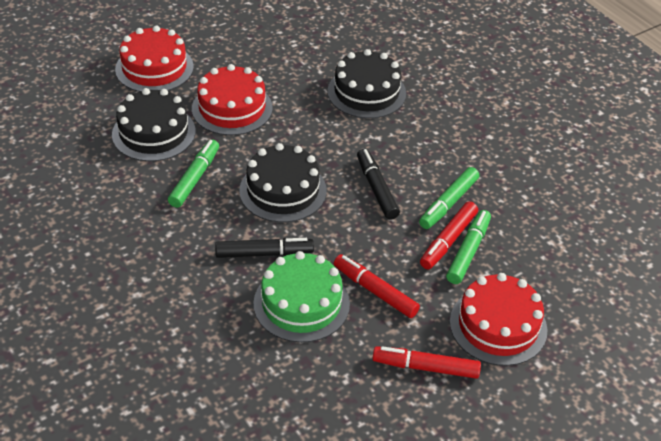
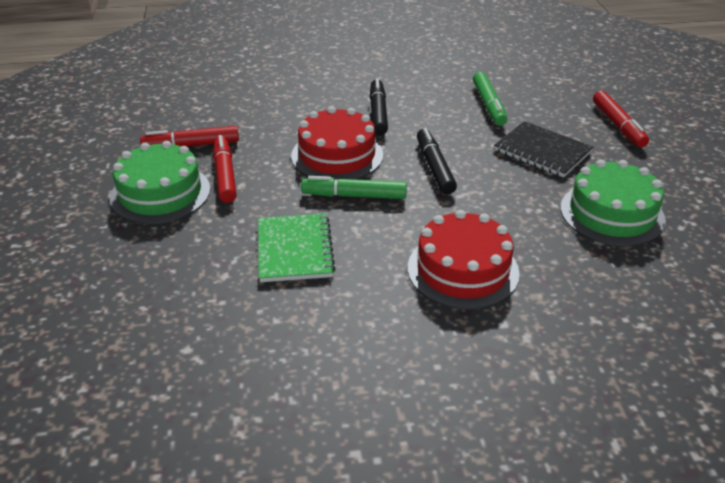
black cake: 3 -> 0
black notebook: 0 -> 1
green cake: 1 -> 2
green marker: 3 -> 2
green notebook: 0 -> 1
red cake: 3 -> 2

